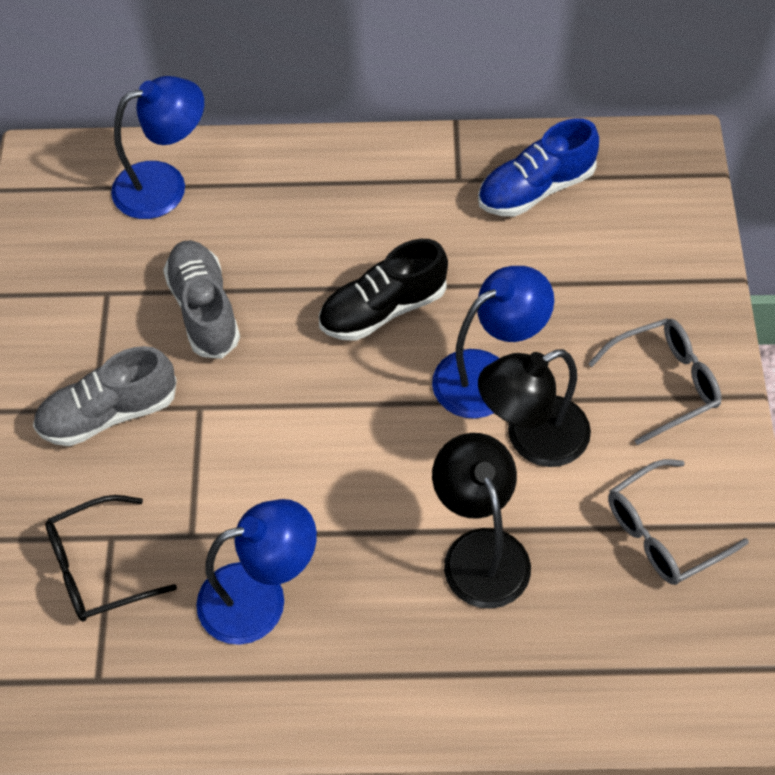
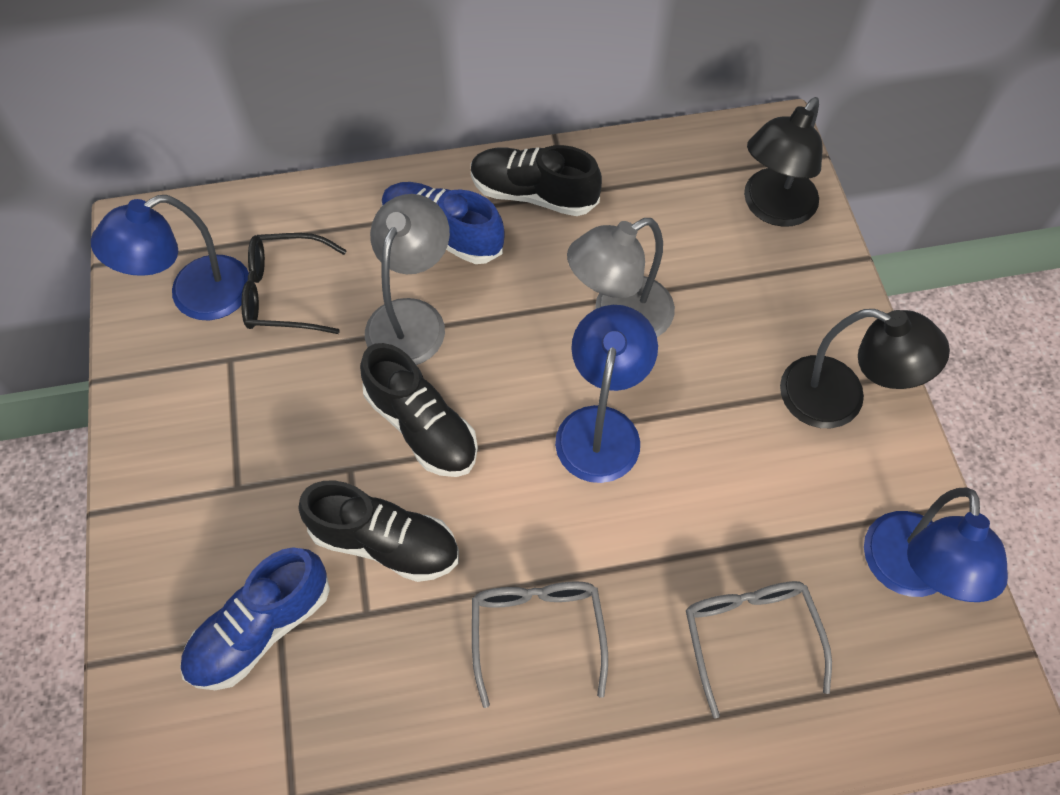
black shoe: 1 -> 3
blue shoe: 1 -> 2
grey lamp: 0 -> 2
grey shoe: 2 -> 0

